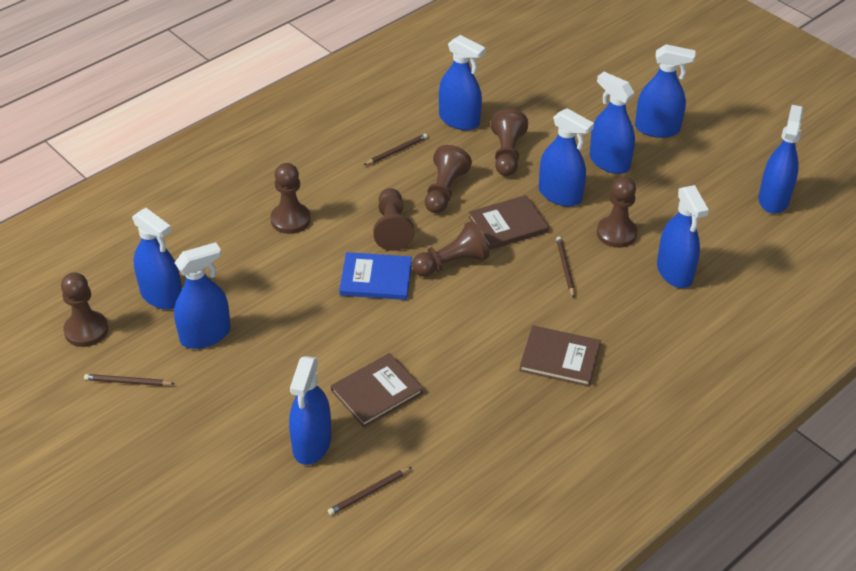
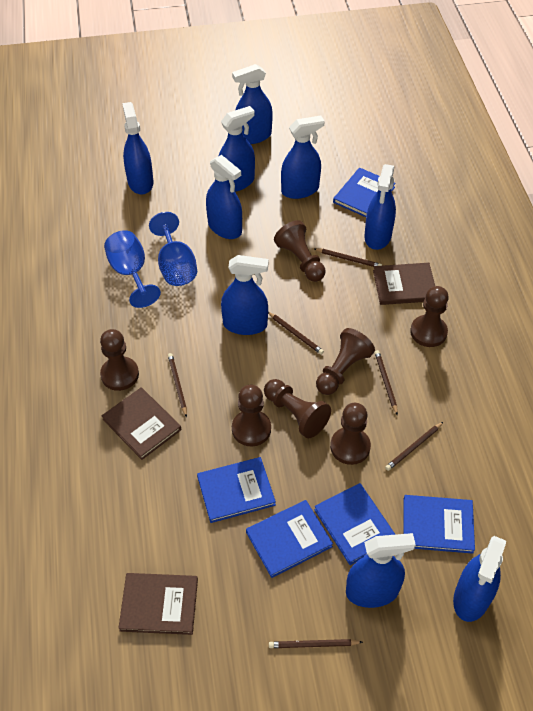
blue book: 1 -> 5
blue goblet: 0 -> 2
brown pencil: 4 -> 6

